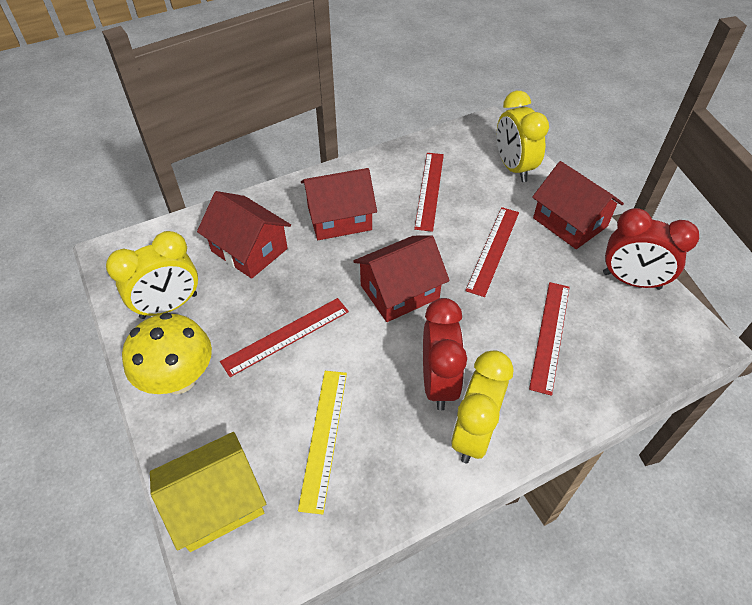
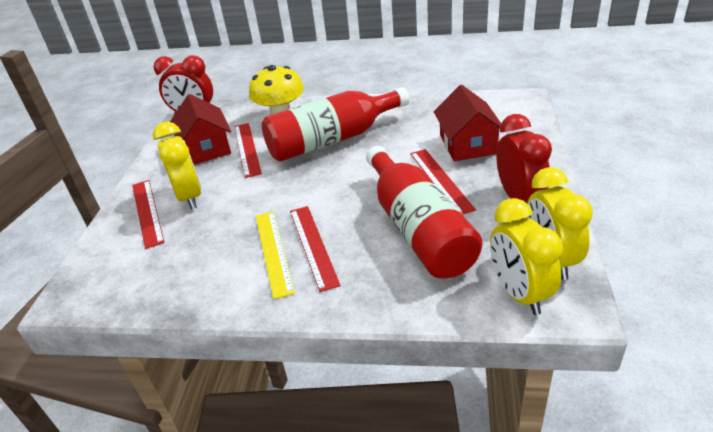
red bottle: 0 -> 2
red house: 4 -> 2
yellow house: 1 -> 0

